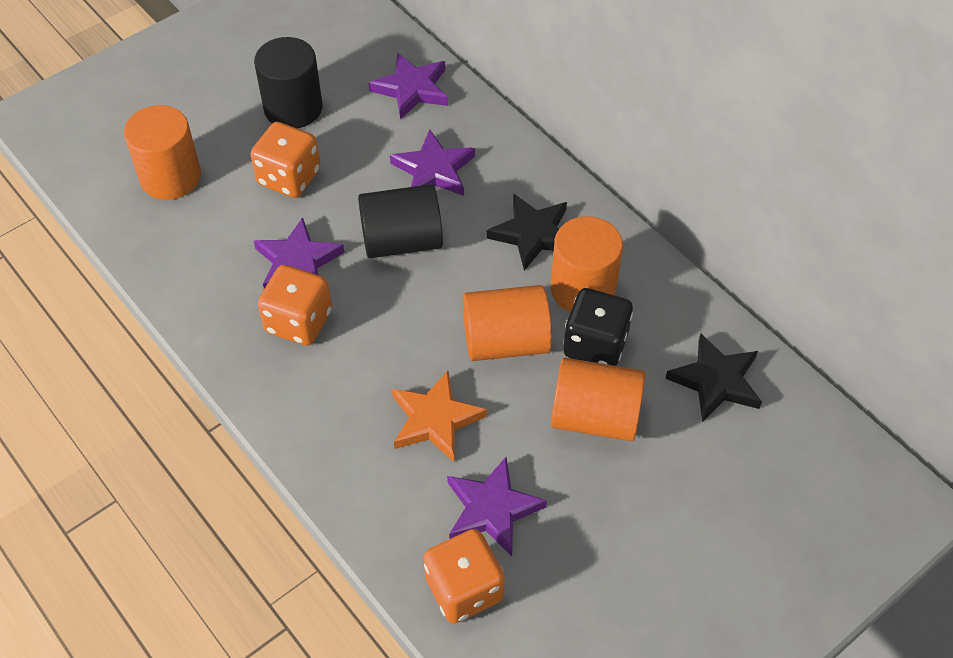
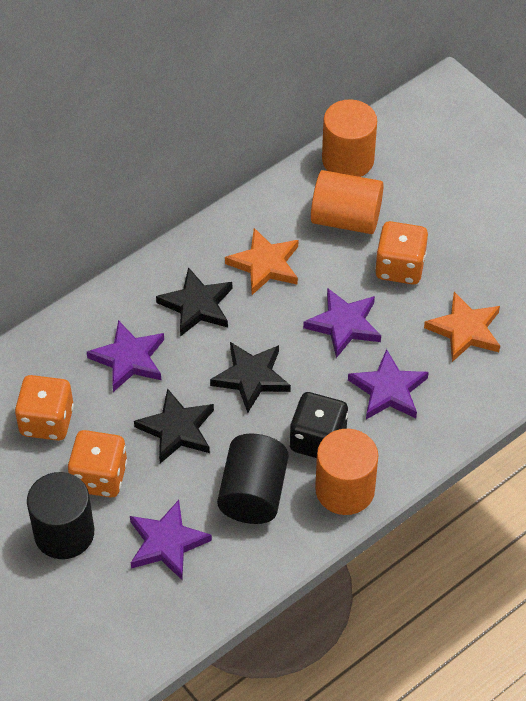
black star: 2 -> 3
orange cylinder: 4 -> 3
orange star: 1 -> 2

